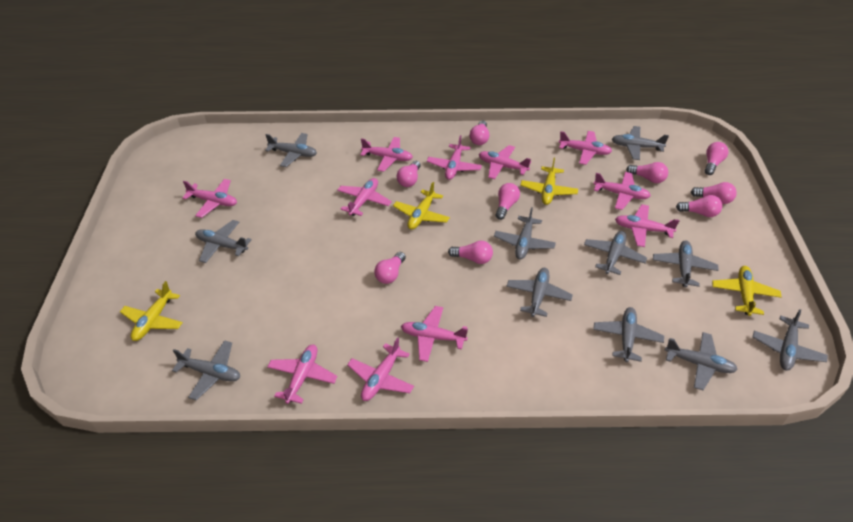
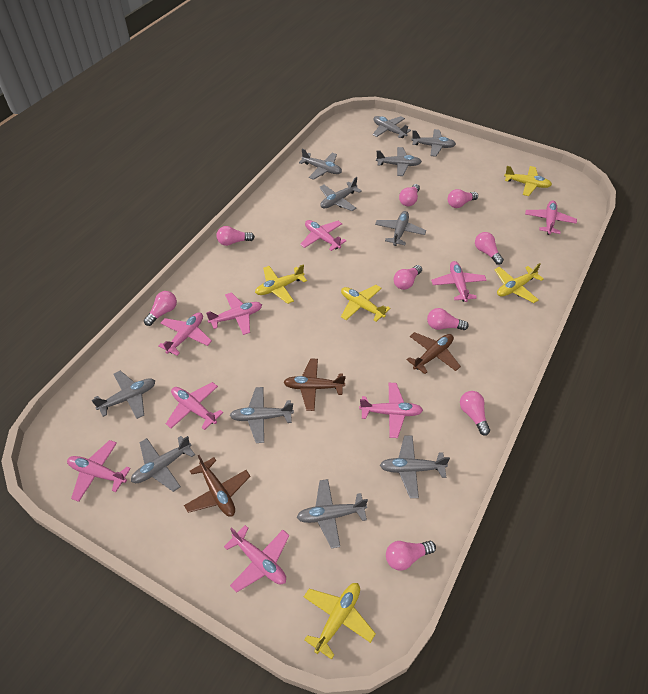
brown plane: 0 -> 3
pink plane: 11 -> 9
yellow plane: 4 -> 5

